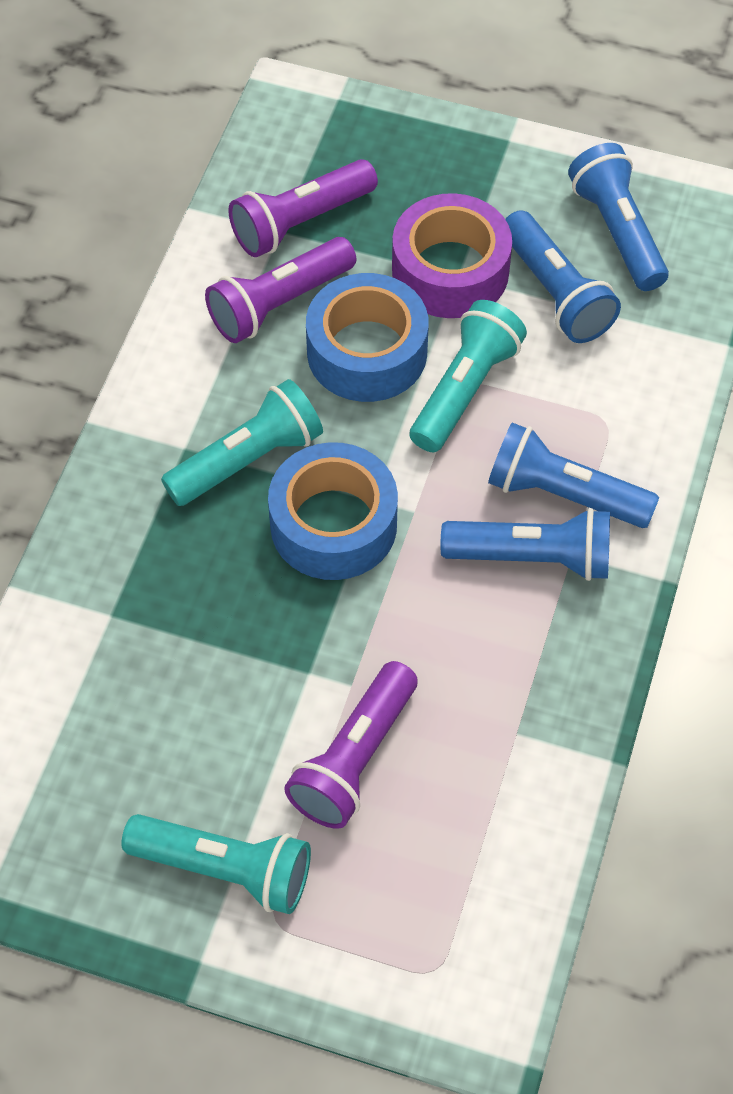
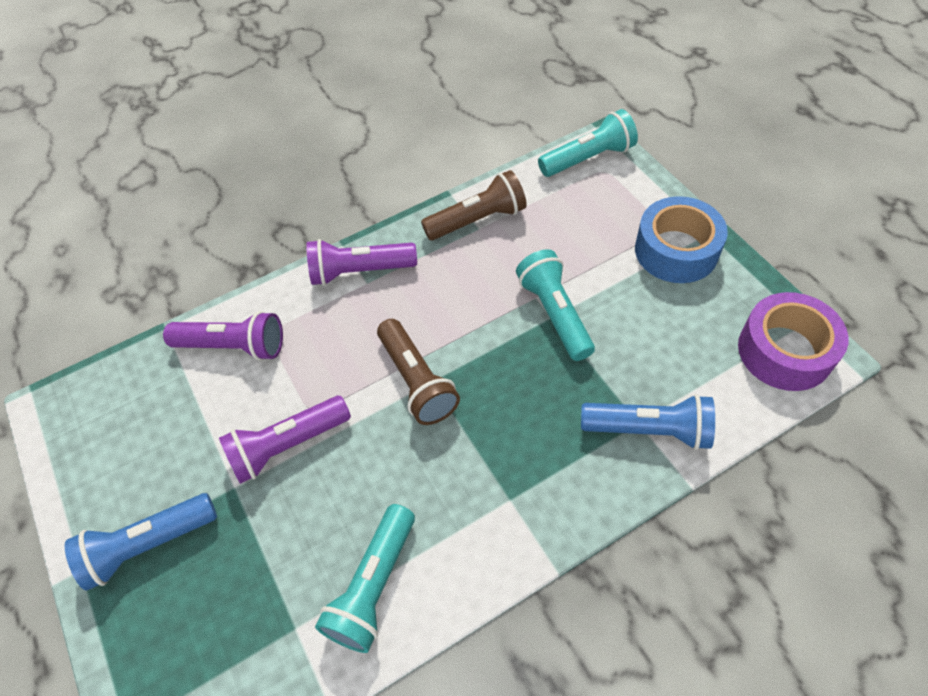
blue flashlight: 4 -> 2
blue tape: 2 -> 1
brown flashlight: 0 -> 2

